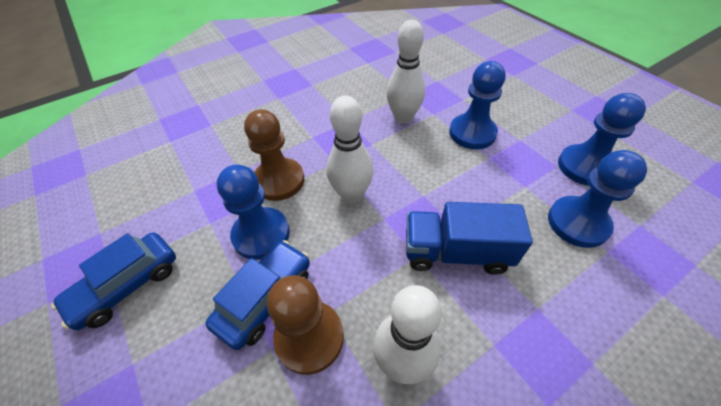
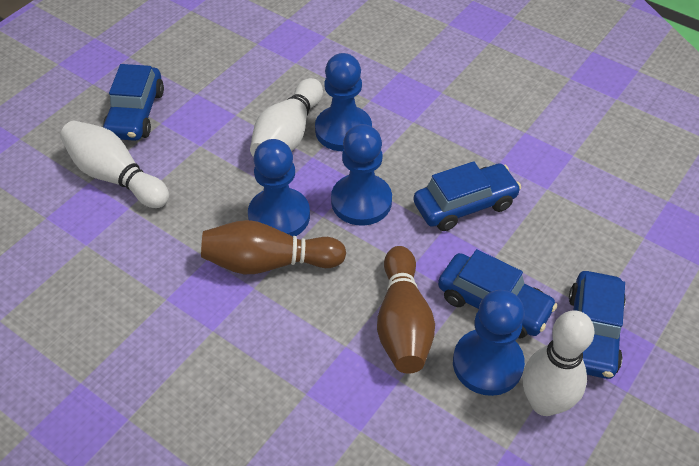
blue car: 2 -> 4
blue truck: 1 -> 0
brown bowling pin: 0 -> 2
brown pawn: 2 -> 0

